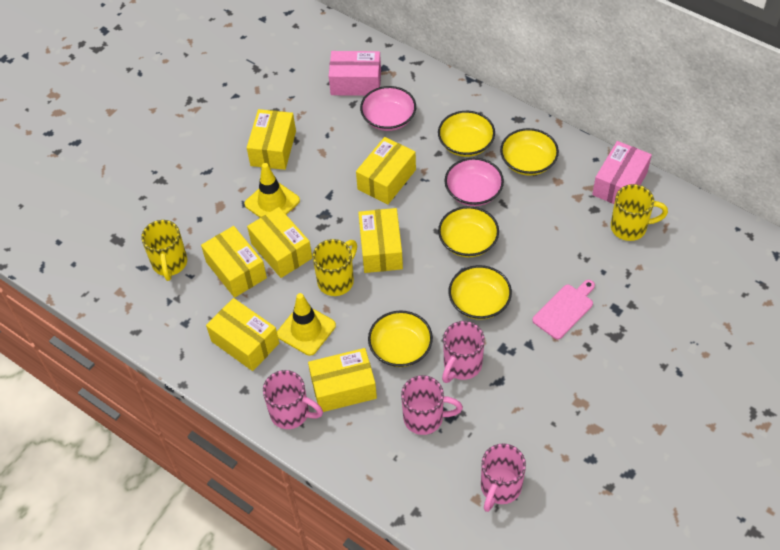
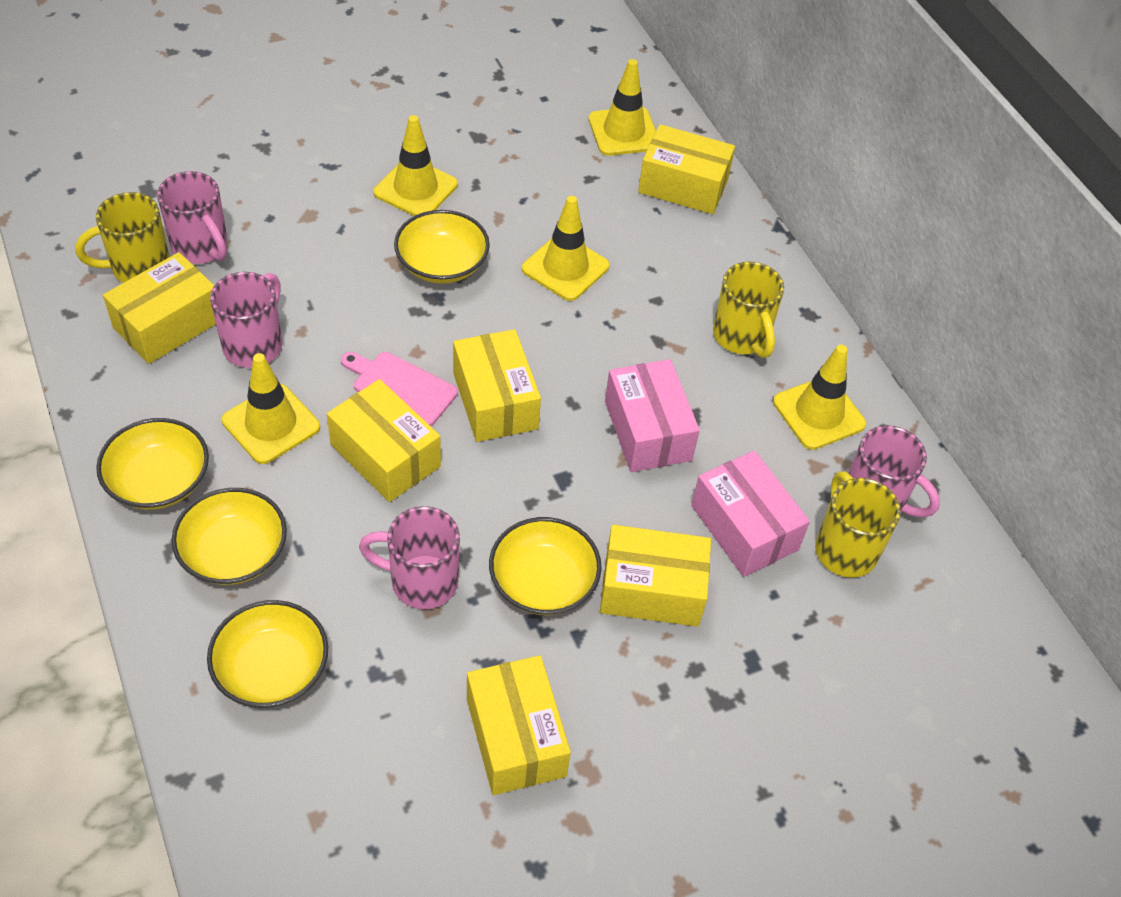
pink bowl: 2 -> 0
yellow box: 7 -> 6
yellow traffic cone: 2 -> 5

